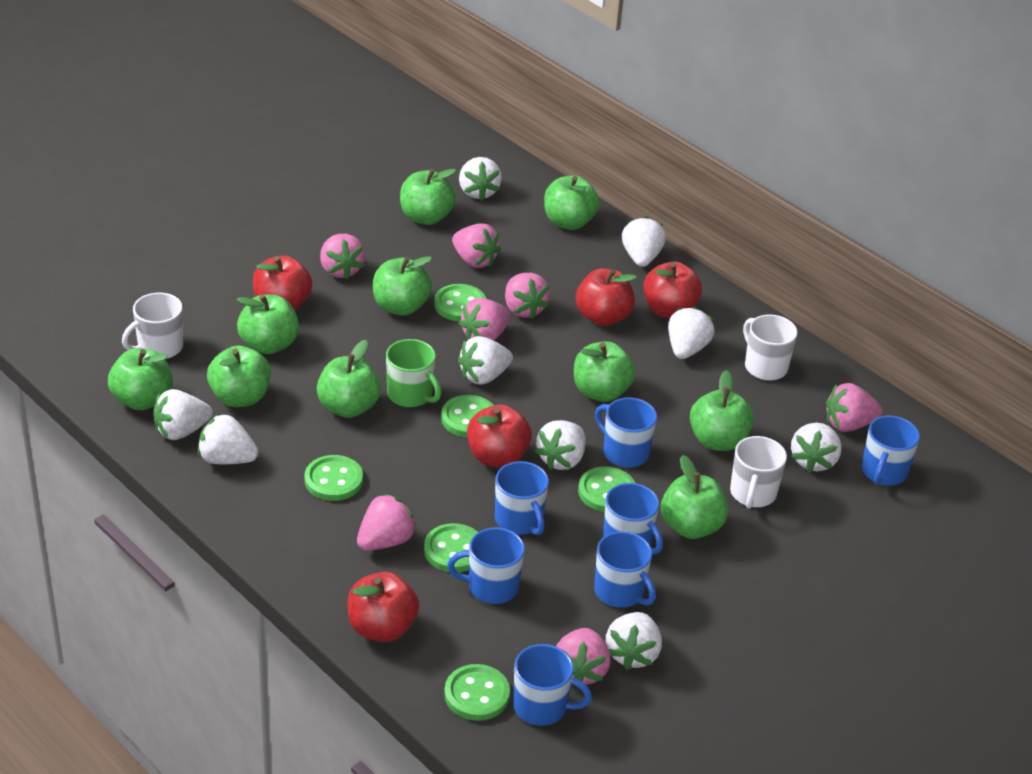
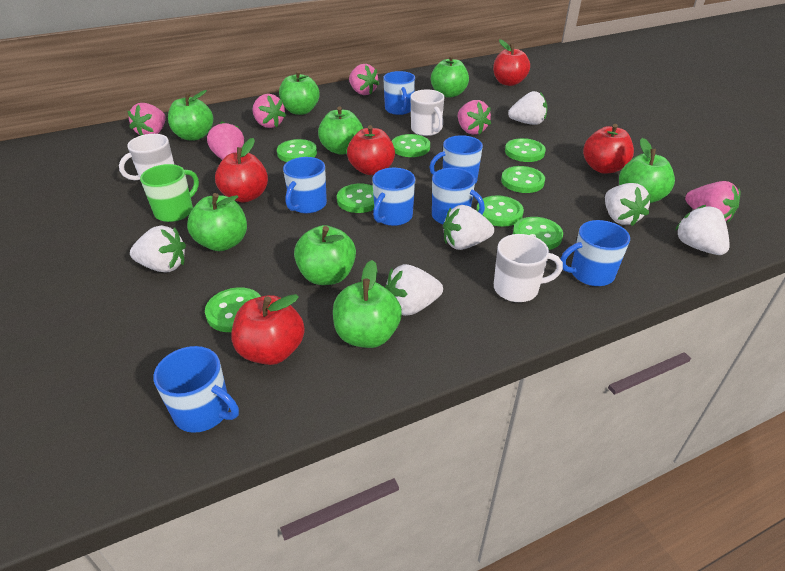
green apple: 10 -> 8
green button: 6 -> 8
pink strawberry: 7 -> 6
white strawberry: 9 -> 6

